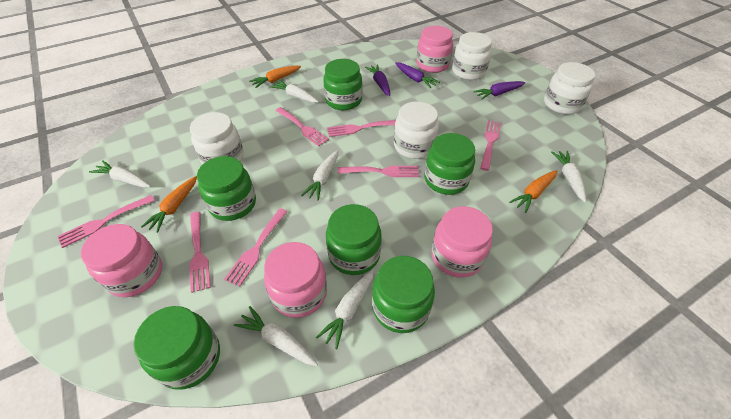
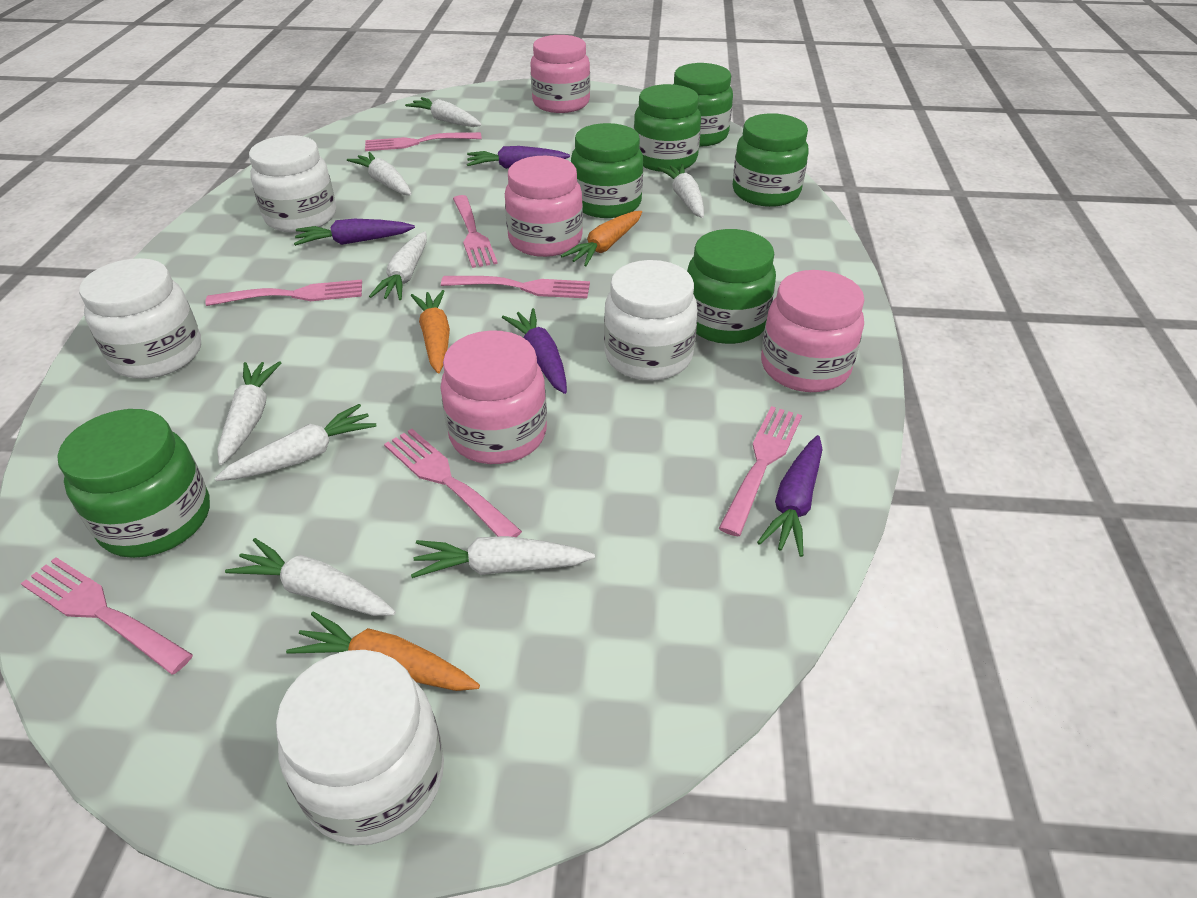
purple carrot: 3 -> 4
white carrot: 6 -> 8

